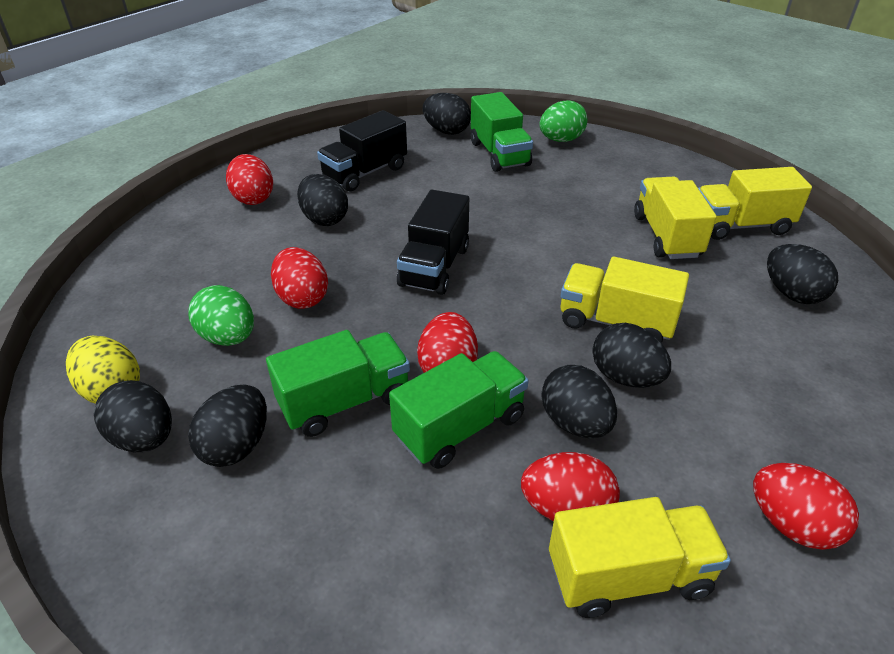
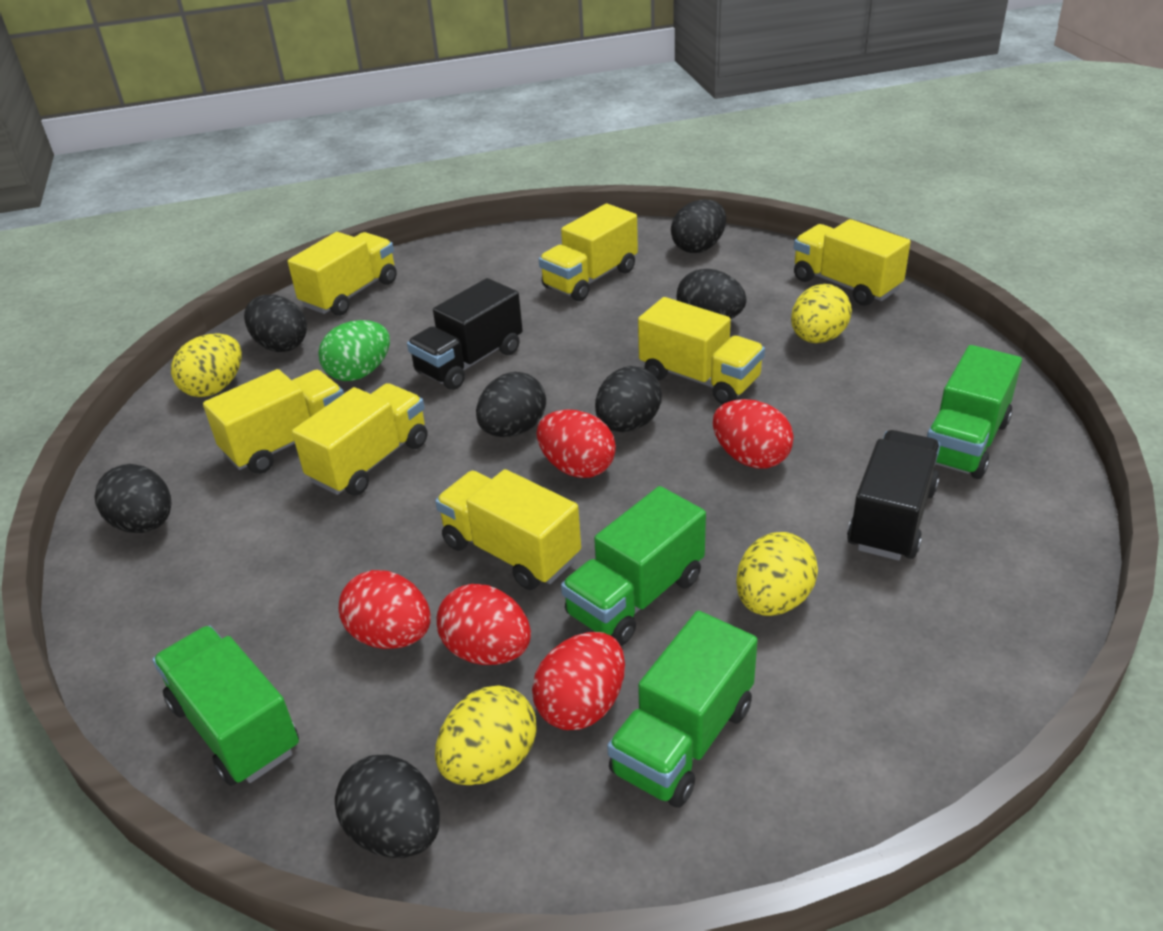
green egg: 2 -> 1
green truck: 3 -> 4
yellow egg: 1 -> 4
yellow truck: 4 -> 7

